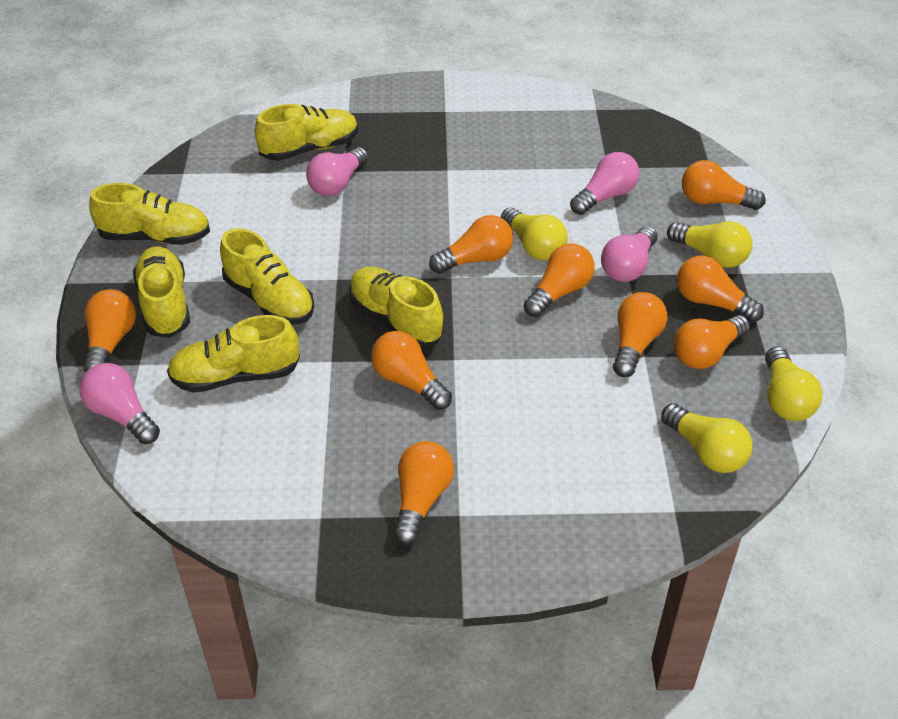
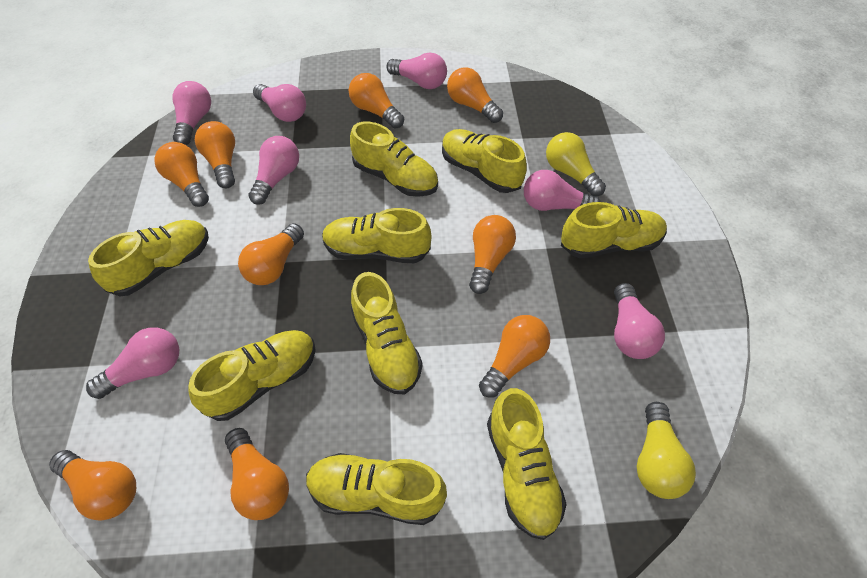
pink light bulb: 4 -> 7
yellow light bulb: 4 -> 2
yellow shoe: 6 -> 9

